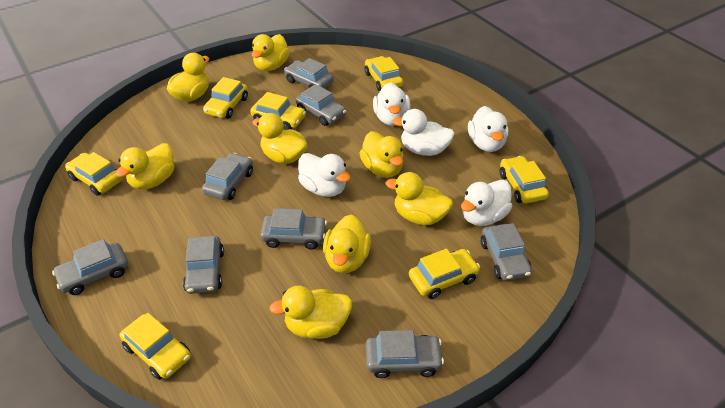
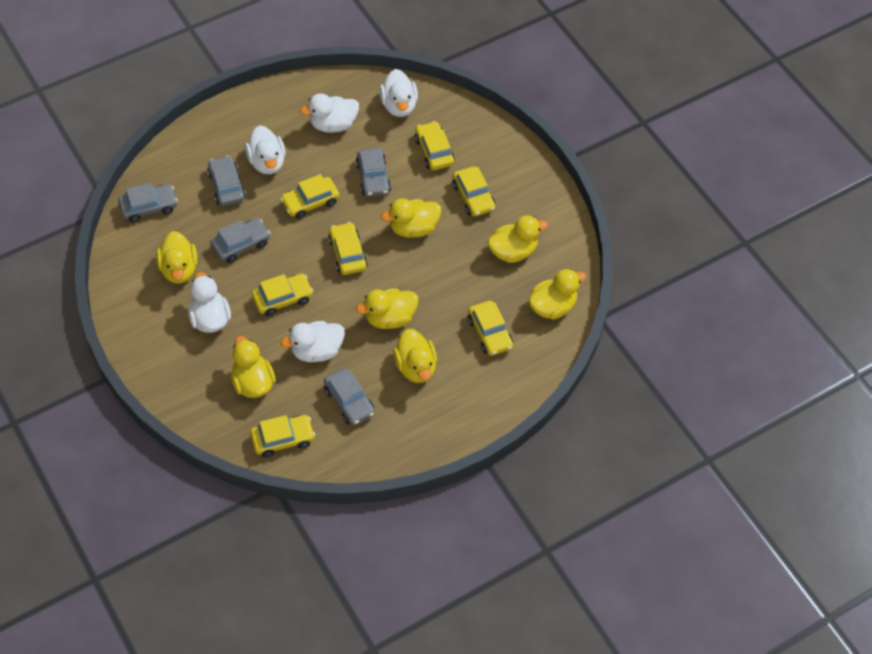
grey car: 8 -> 5
yellow duck: 8 -> 7

